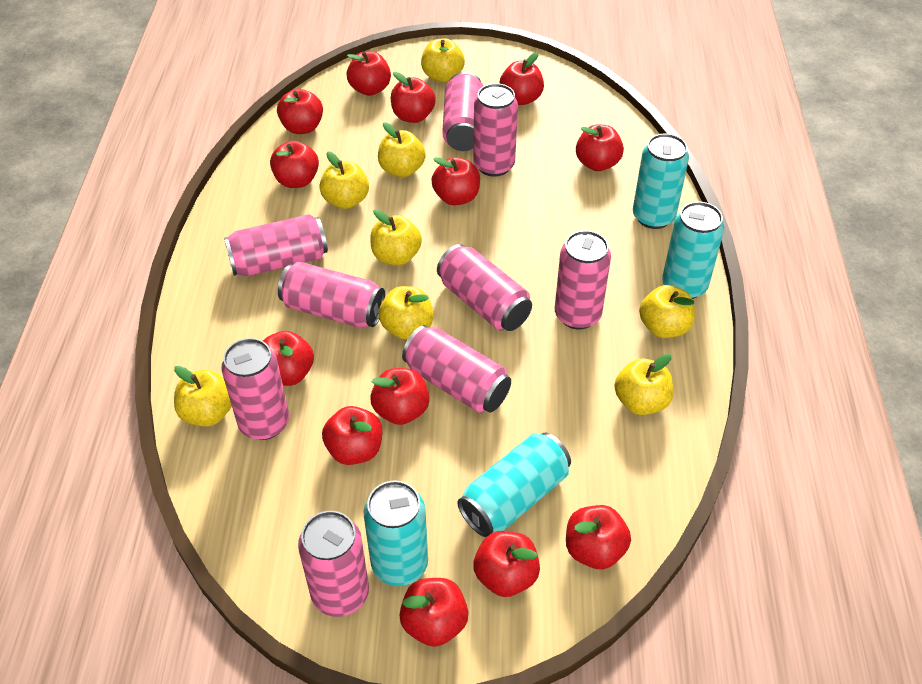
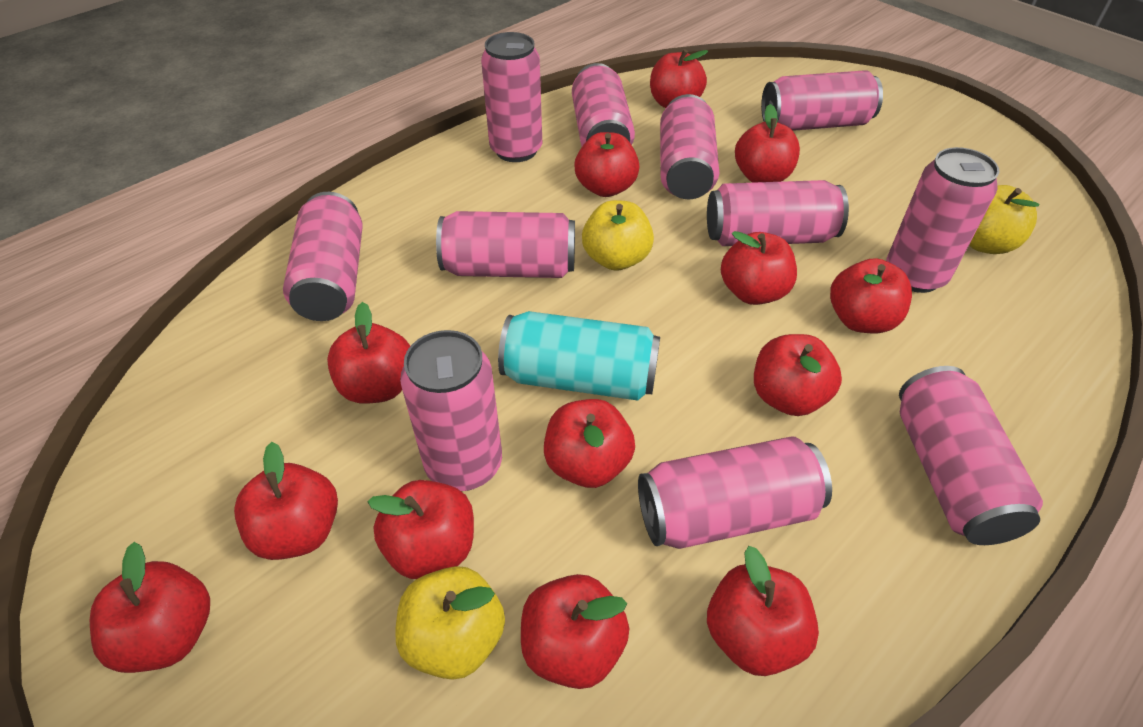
pink can: 9 -> 11
turquoise can: 4 -> 1
yellow apple: 8 -> 3

